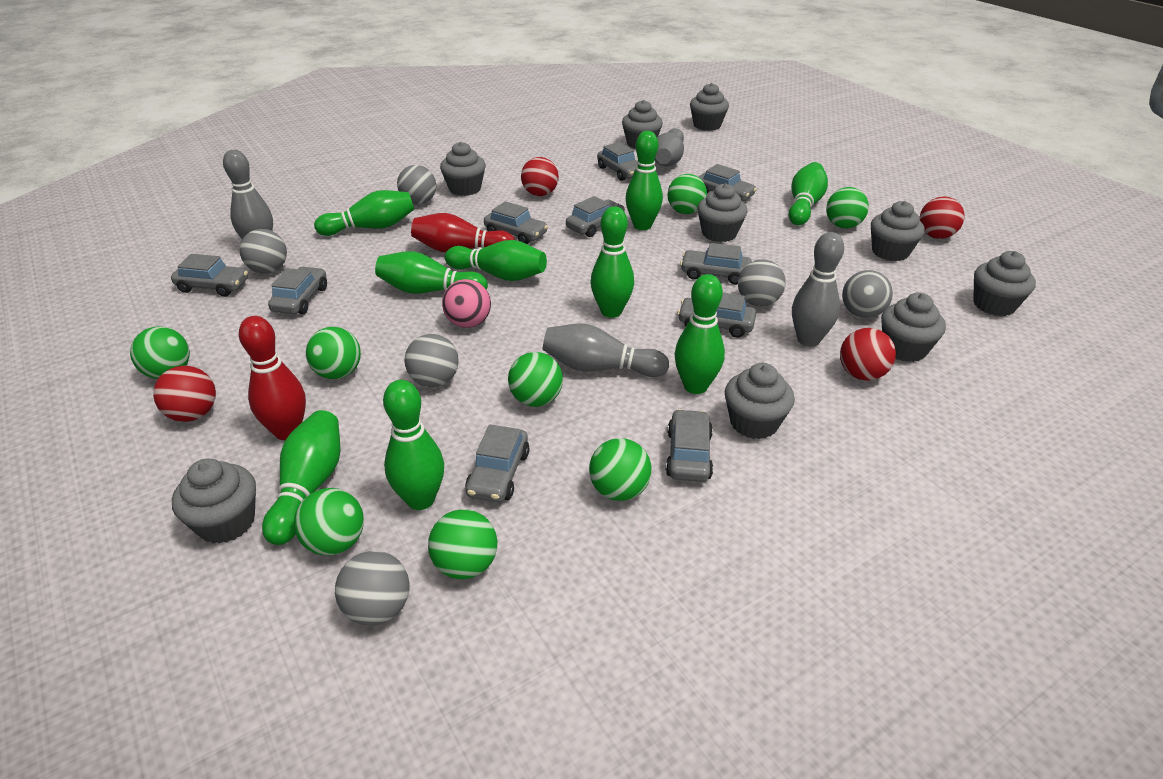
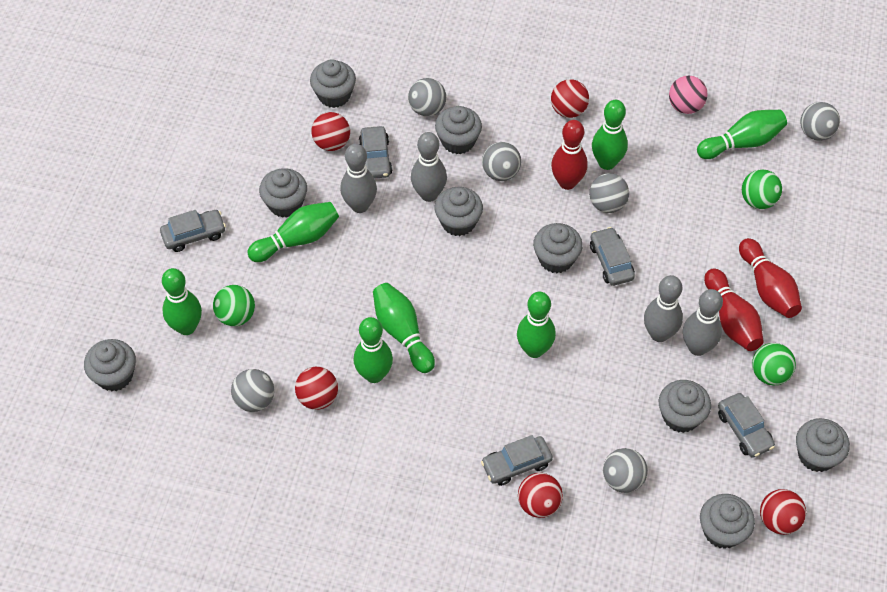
green ball: 8 -> 3
green bowling pin: 9 -> 7
grey car: 10 -> 5
red ball: 4 -> 5
red bowling pin: 2 -> 3

